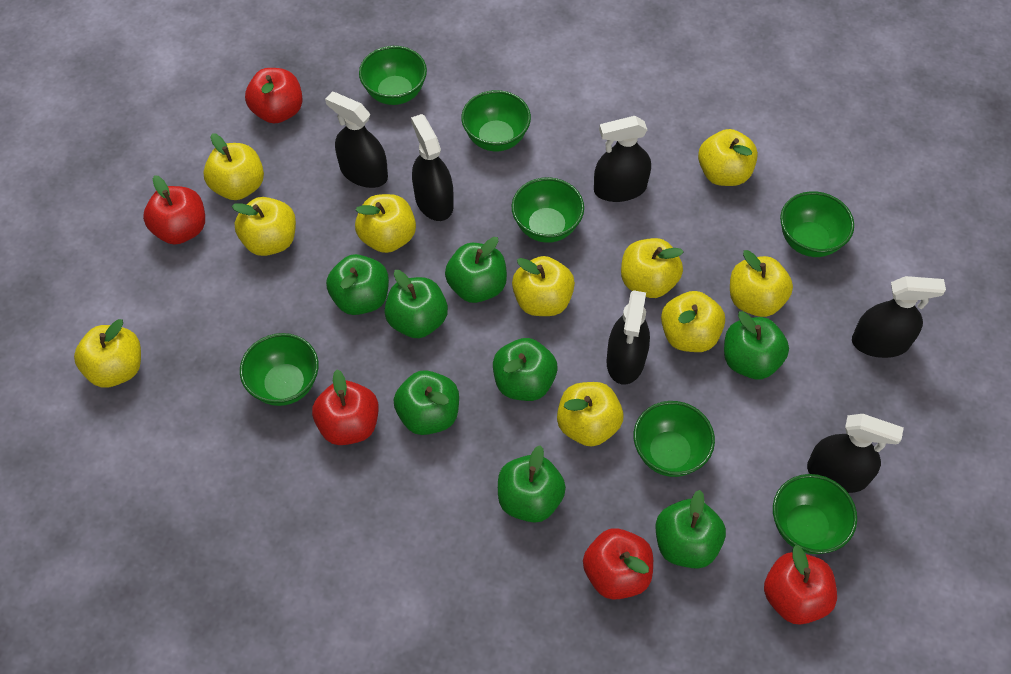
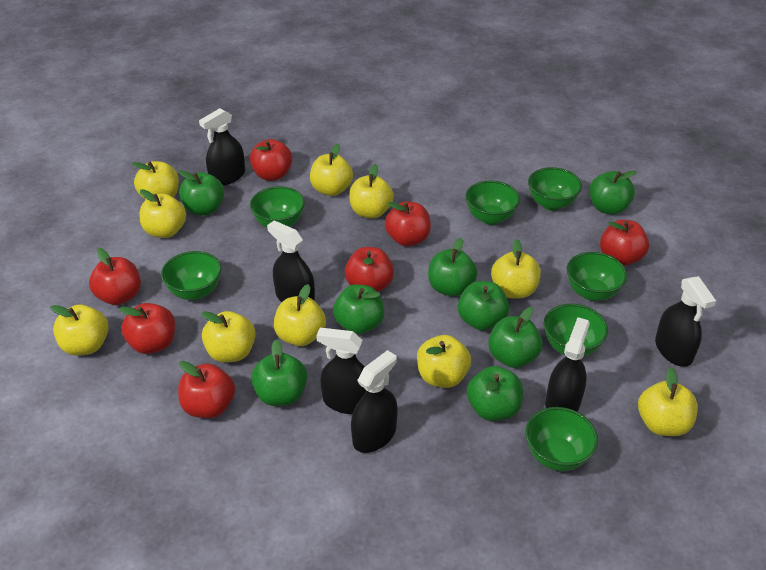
red apple: 5 -> 7

